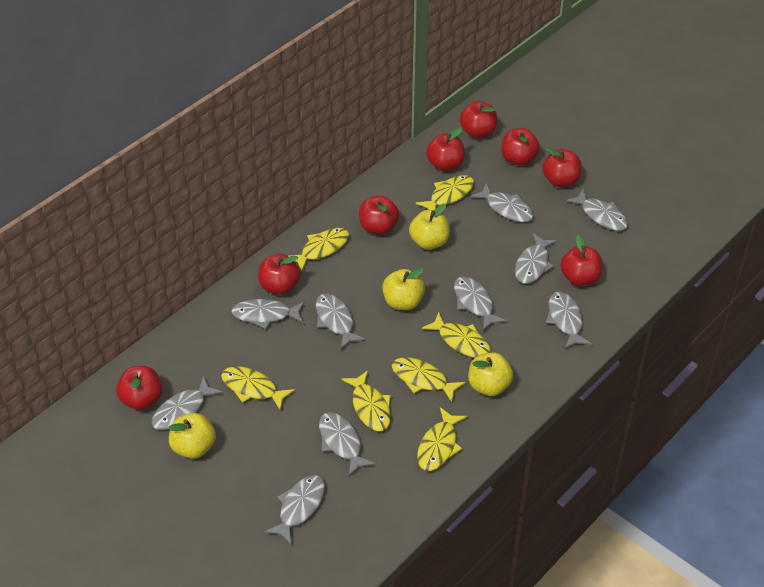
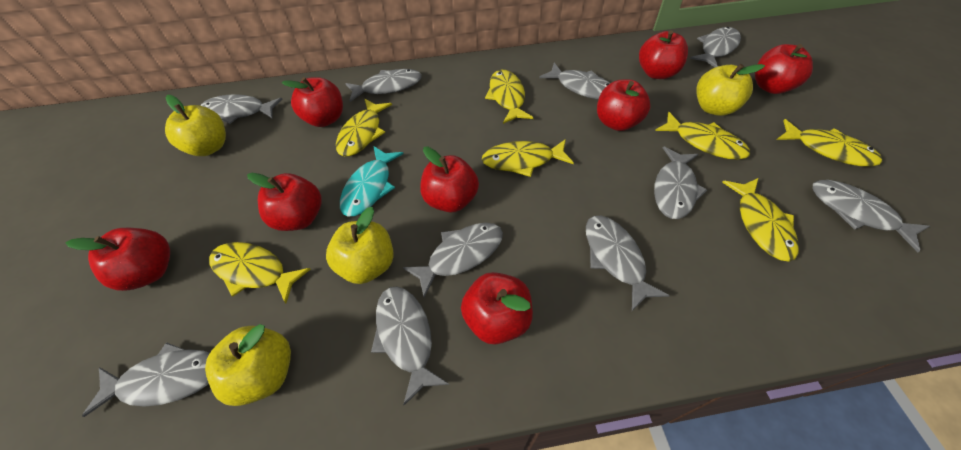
turquoise fish: 0 -> 1

